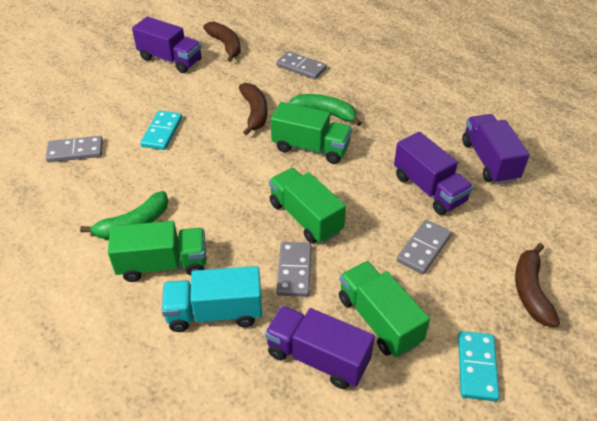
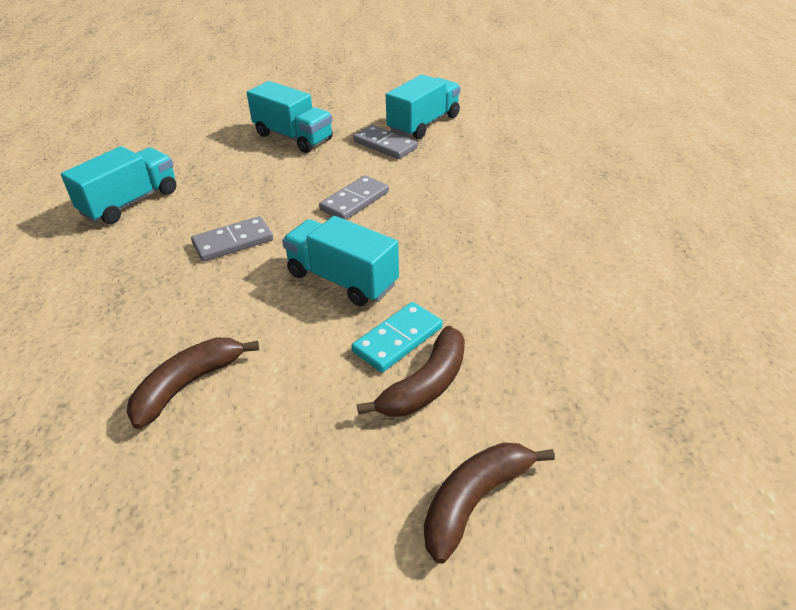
green banana: 2 -> 0
green truck: 4 -> 0
grey domino: 4 -> 3
purple truck: 4 -> 0
turquoise domino: 2 -> 1
turquoise truck: 1 -> 4

